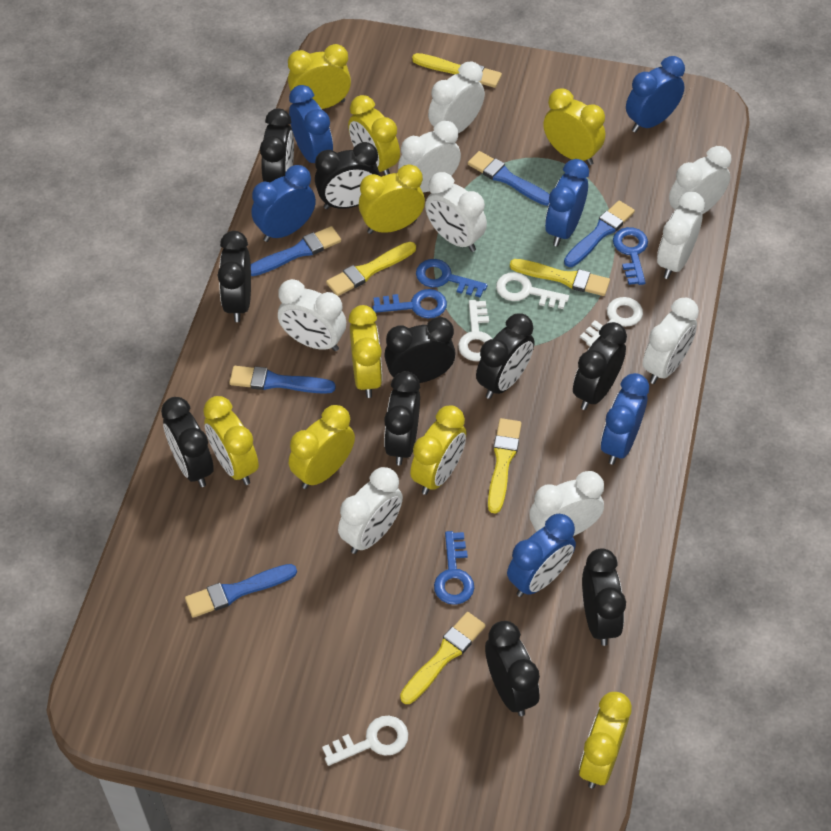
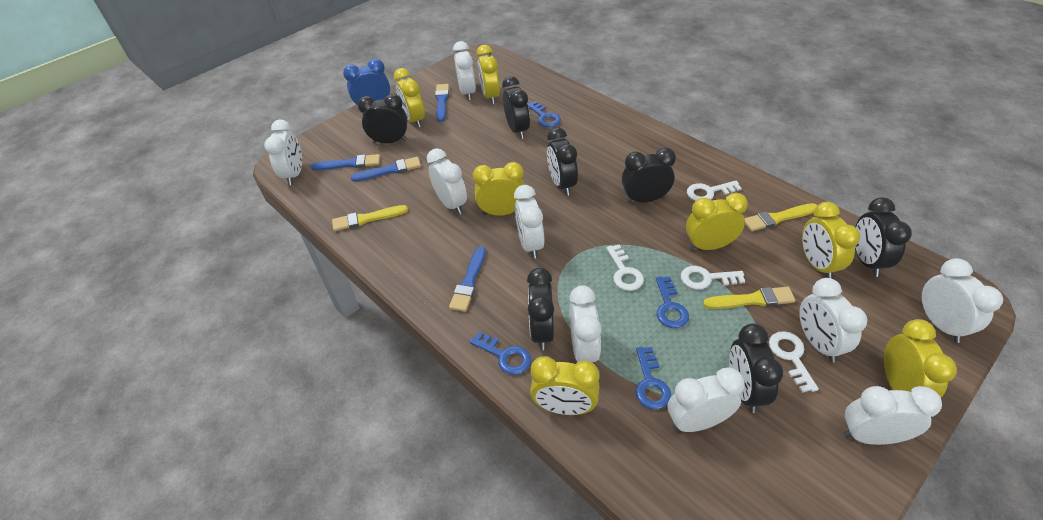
black clock: 10 -> 7
blue brush: 5 -> 4
blue clock: 6 -> 1
yellow brush: 5 -> 3
yellow clock: 9 -> 7

